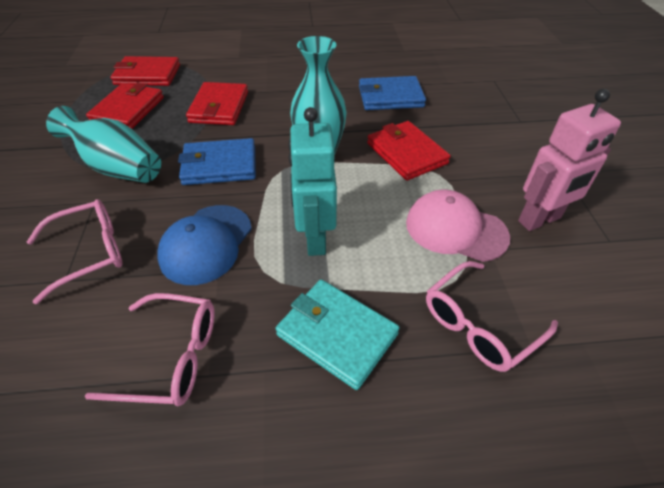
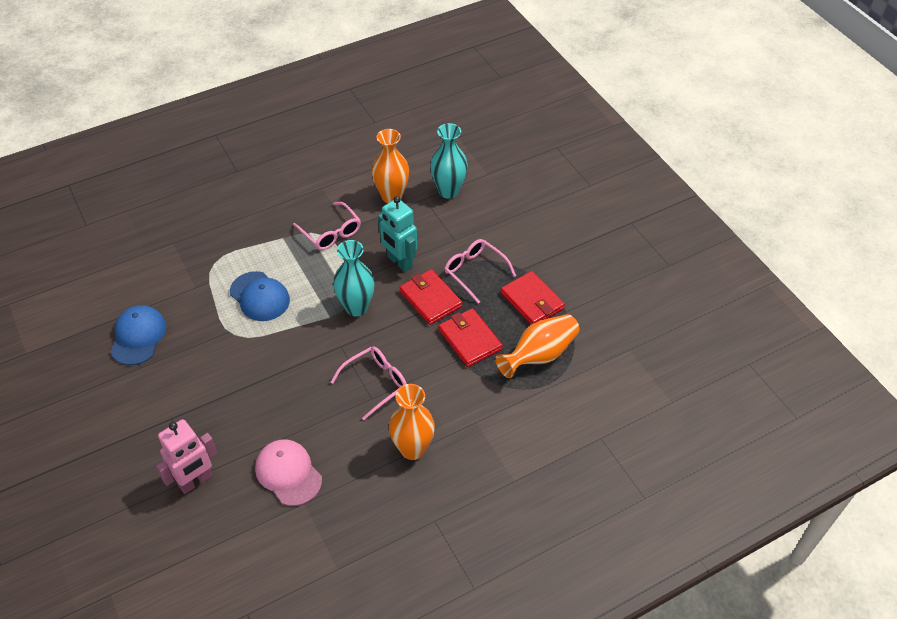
blue cap: 1 -> 2
blue wallet: 2 -> 0
orange vase: 0 -> 3
red wallet: 4 -> 3
turquoise wallet: 1 -> 0

